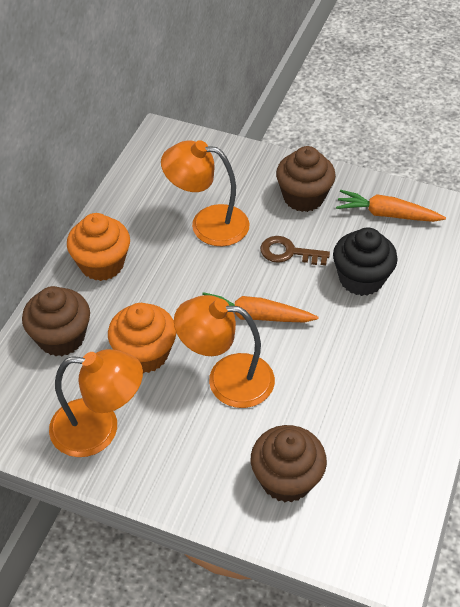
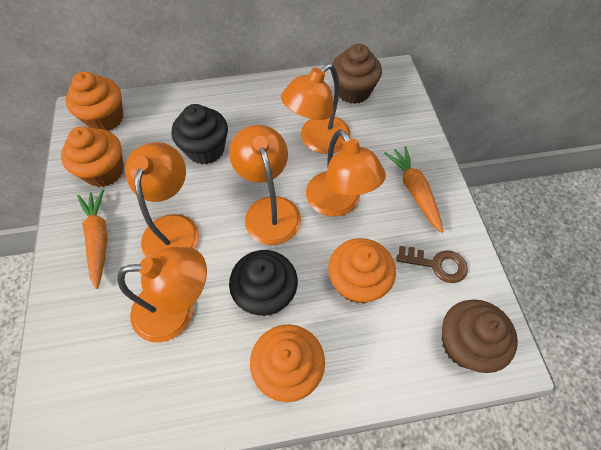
black cupcake: 1 -> 2
brown cupcake: 3 -> 2
orange cupcake: 2 -> 4
orange lamp: 3 -> 5

